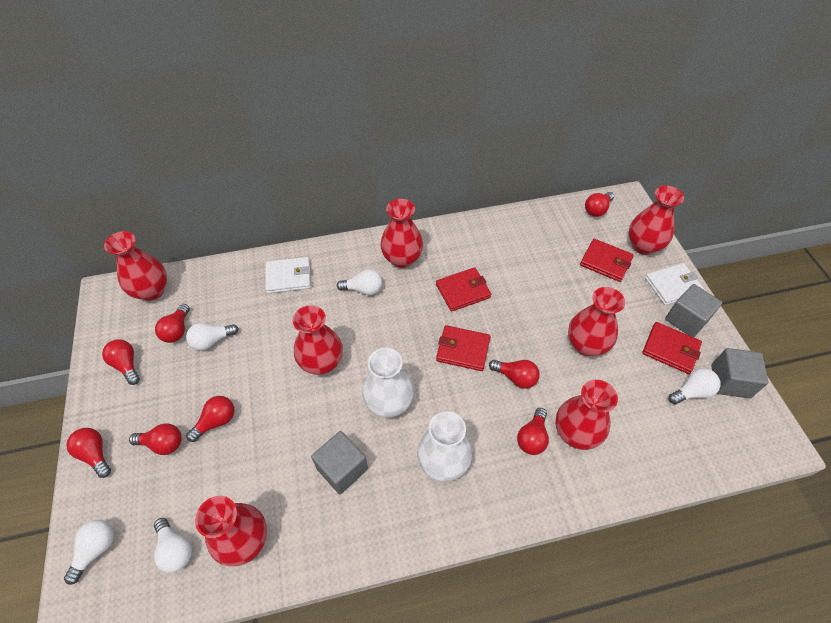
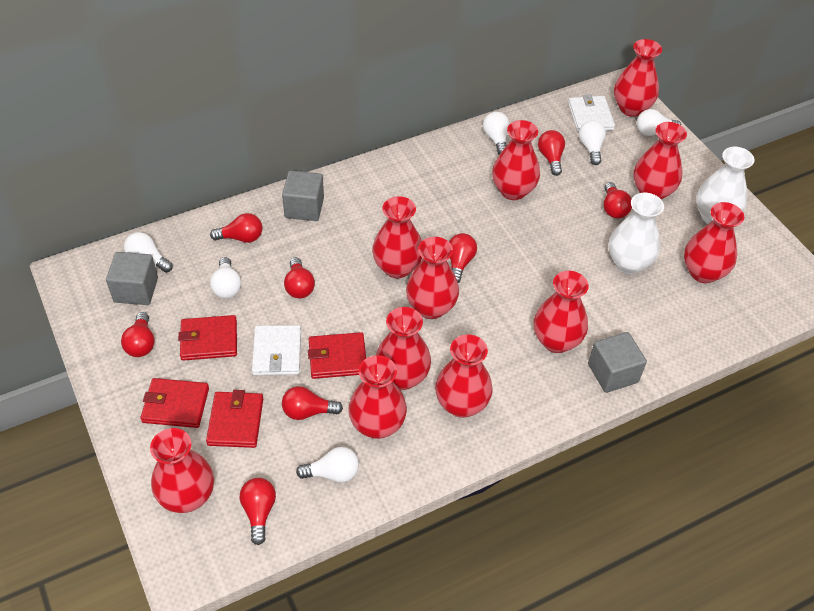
red vase: 7 -> 11
white light bulb: 5 -> 6

